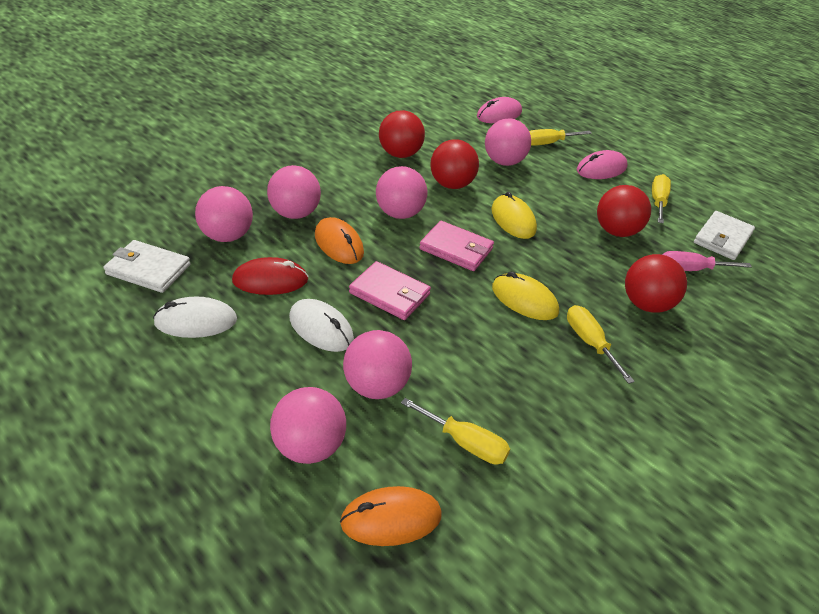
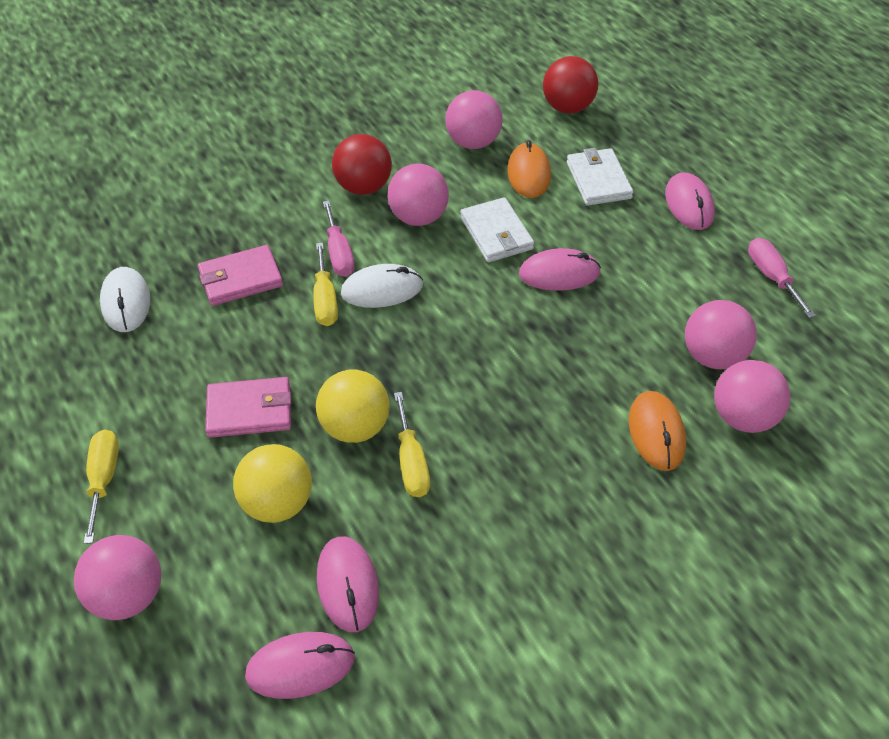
pink ball: 6 -> 5
pink mouse: 2 -> 4
pink screwdriver: 1 -> 2
red ball: 4 -> 2
red mouse: 1 -> 0
yellow ball: 0 -> 2
yellow mouse: 2 -> 0
yellow screwdriver: 4 -> 3

